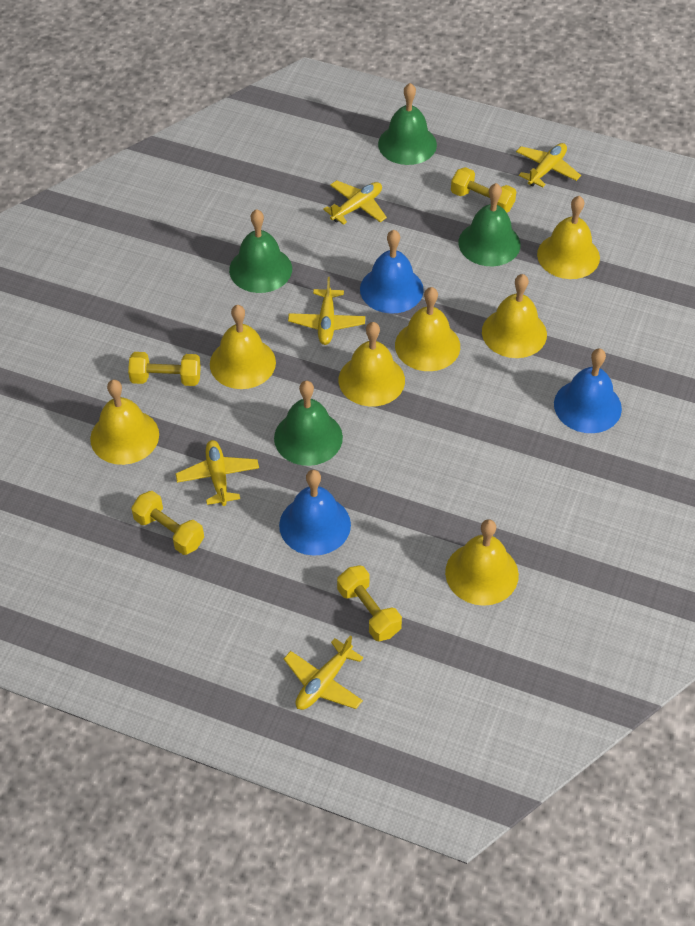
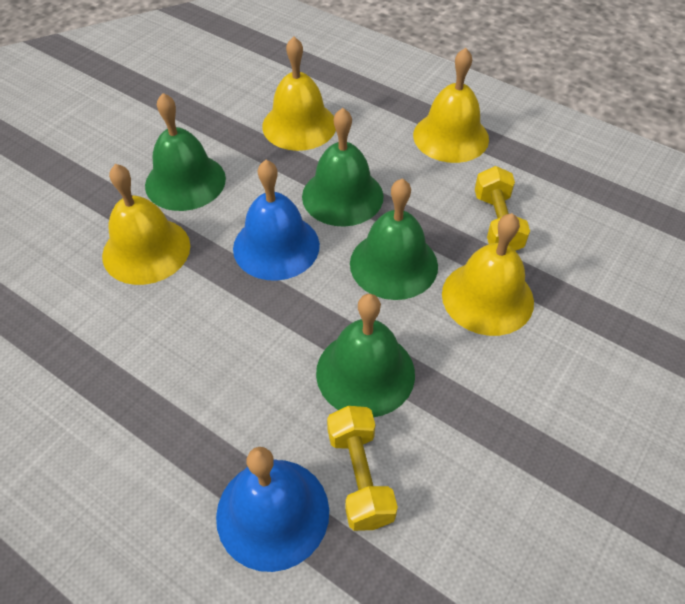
blue bell: 3 -> 2
yellow bell: 7 -> 4
yellow dumbbell: 4 -> 2
yellow plane: 5 -> 0

